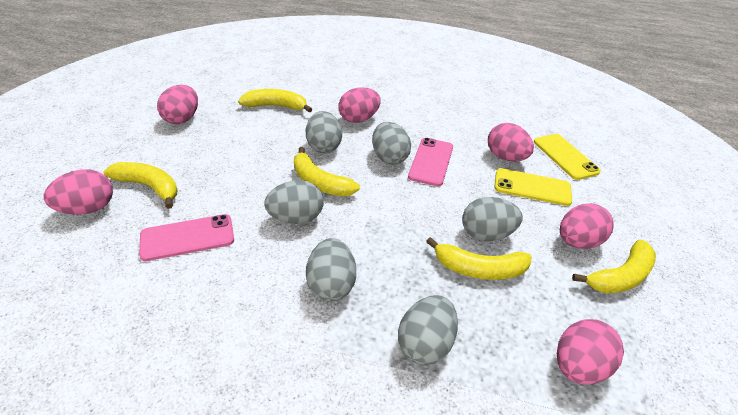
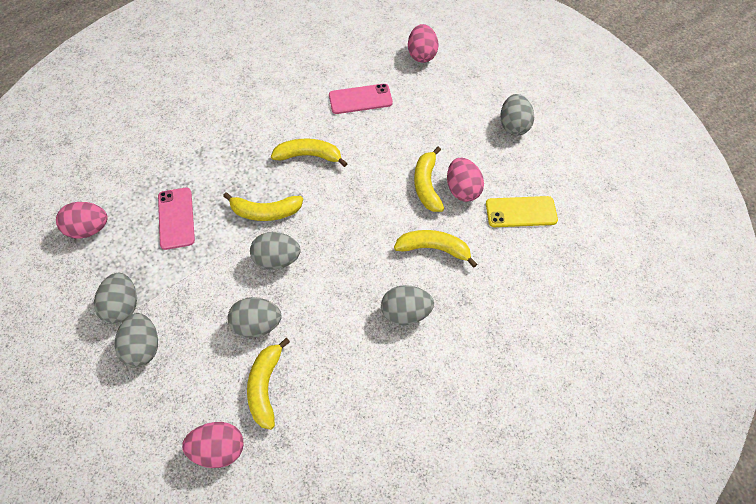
pink egg: 6 -> 4
yellow phone: 2 -> 1

